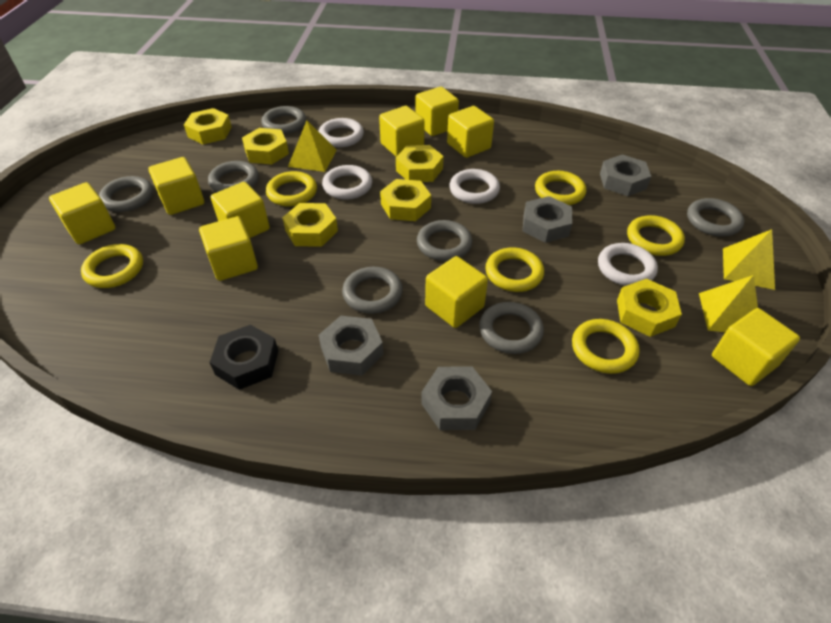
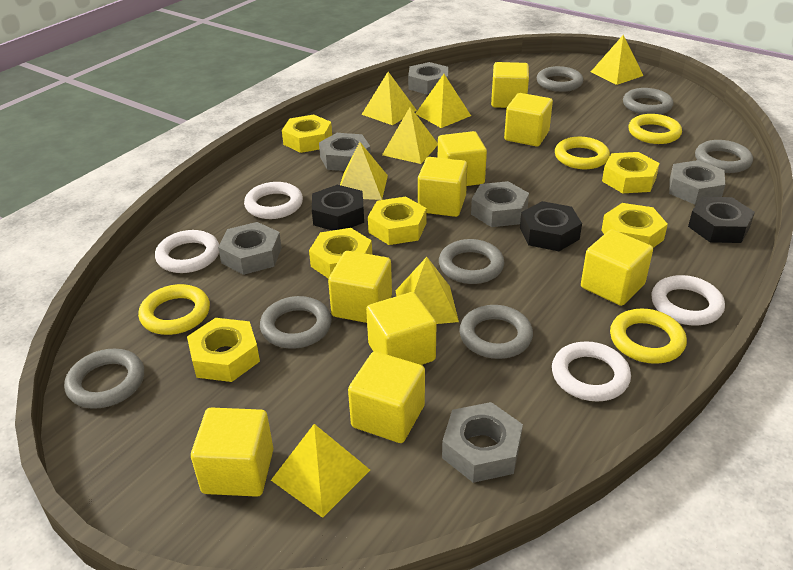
black nut: 1 -> 3
grey nut: 4 -> 6
yellow pyramid: 3 -> 7
yellow ring: 6 -> 4

